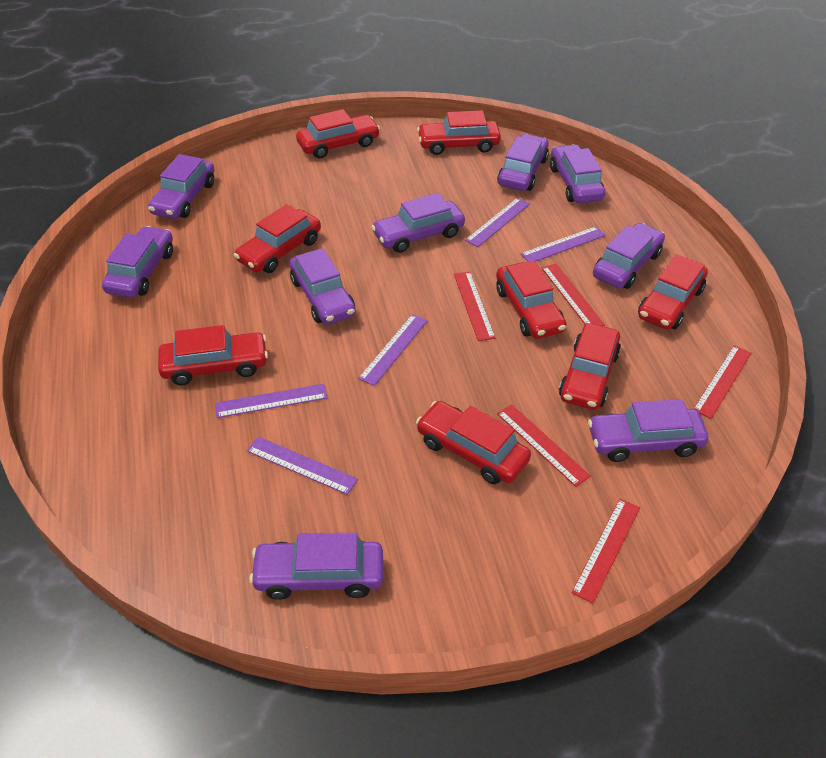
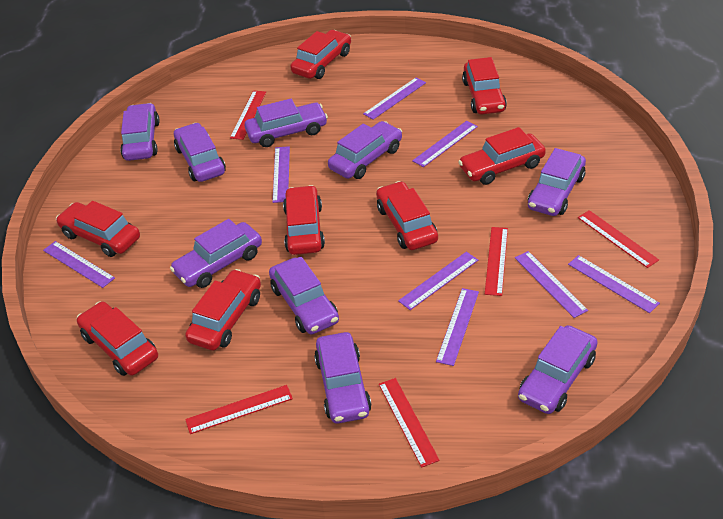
purple ruler: 5 -> 8

